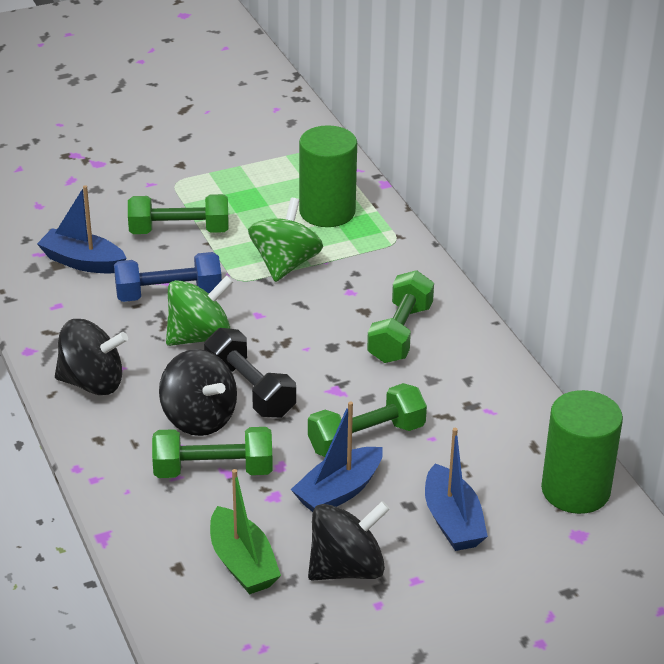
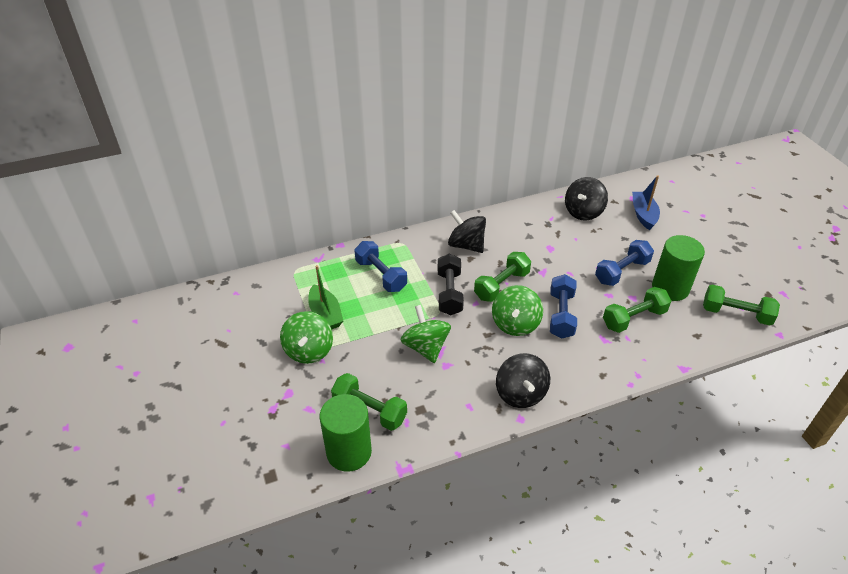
blue boat: 3 -> 1
blue dumbbell: 1 -> 3
green spinning top: 2 -> 3

